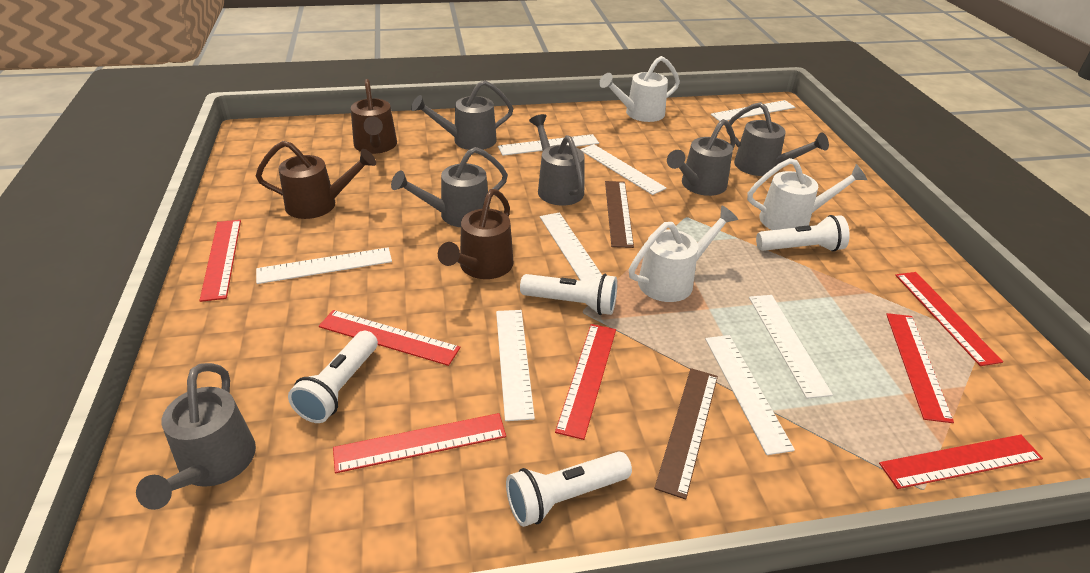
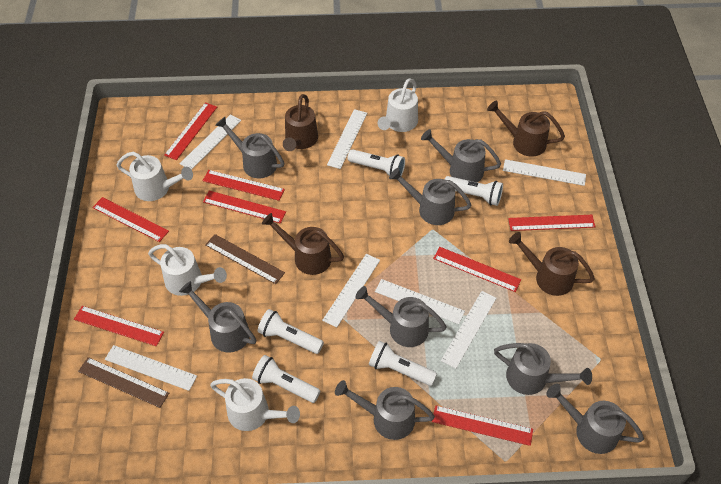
brown watering can: 3 -> 4
grey watering can: 6 -> 8
red ruler: 7 -> 8
white flashlight: 4 -> 5
white ruler: 8 -> 7
white watering can: 3 -> 4

